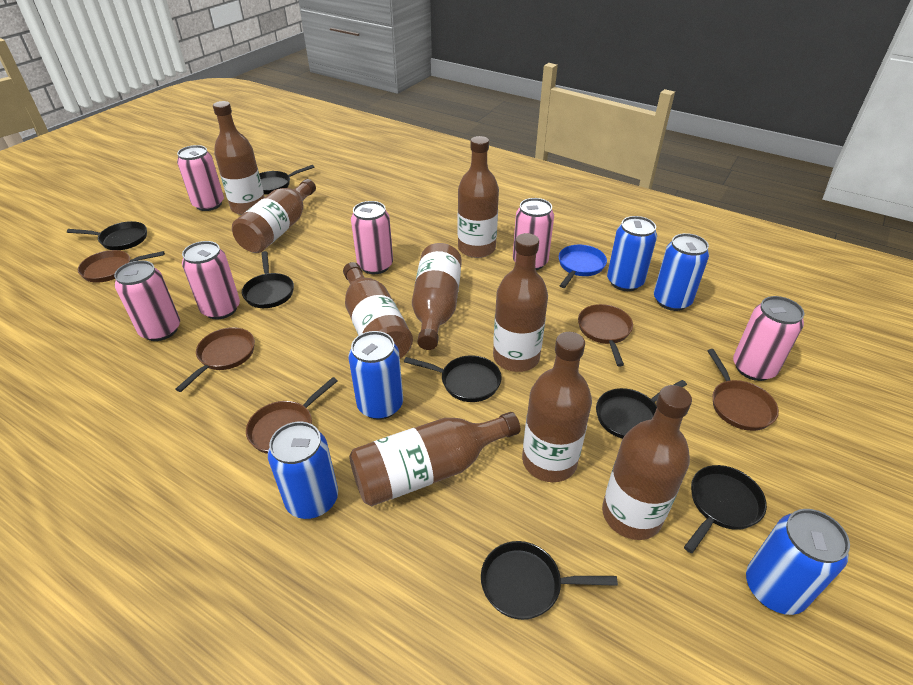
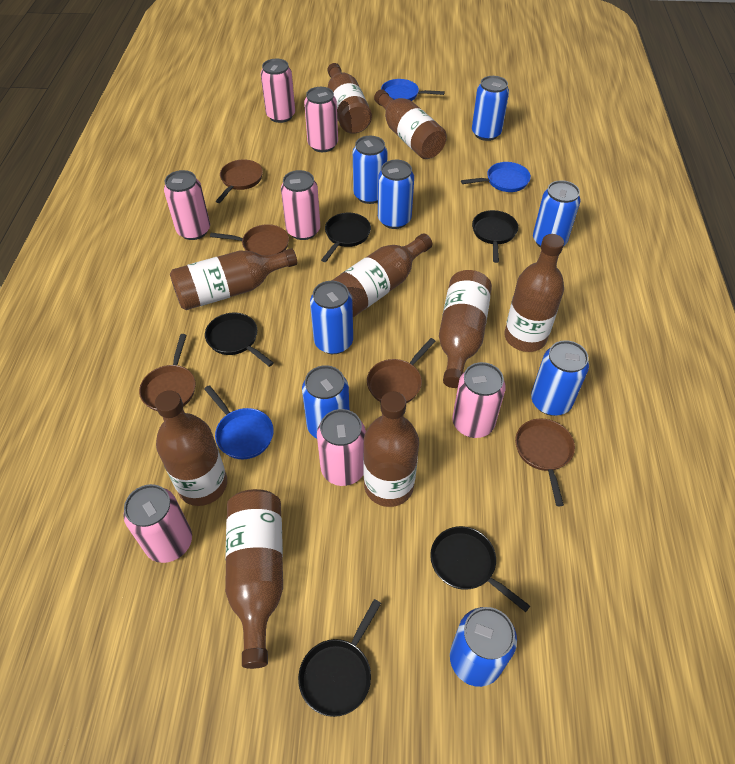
black pan: 7 -> 5
blue can: 5 -> 8
blue pan: 1 -> 3
pink can: 6 -> 7

